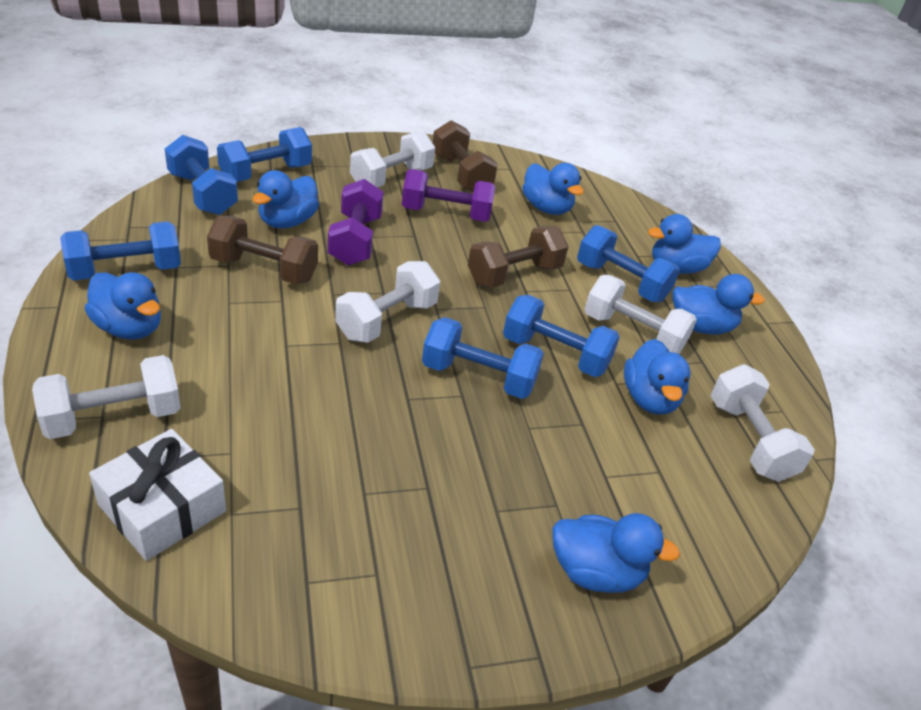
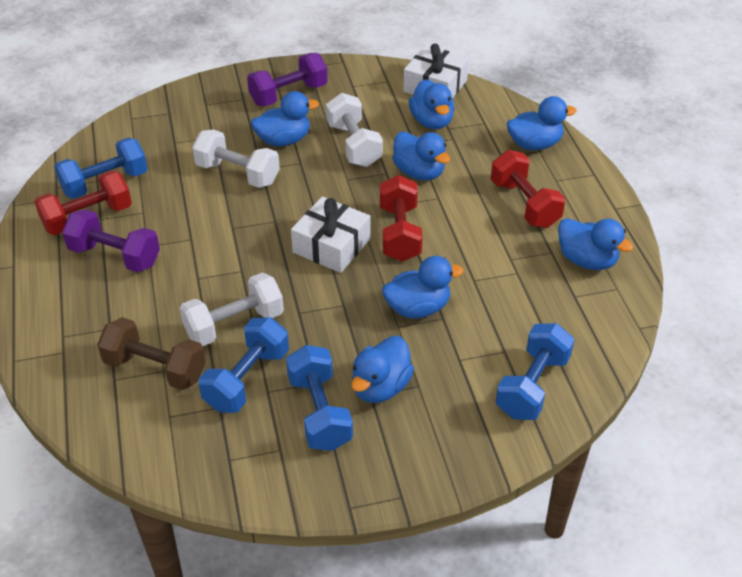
blue dumbbell: 6 -> 4
brown dumbbell: 3 -> 1
red dumbbell: 0 -> 3
white dumbbell: 5 -> 3
white gift: 1 -> 2

